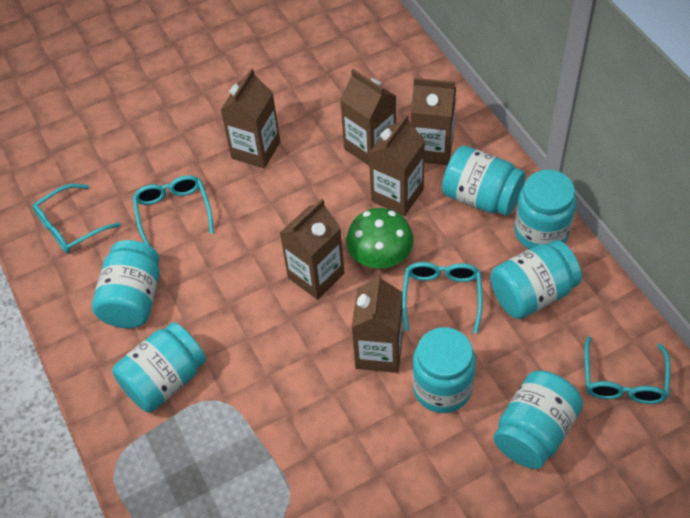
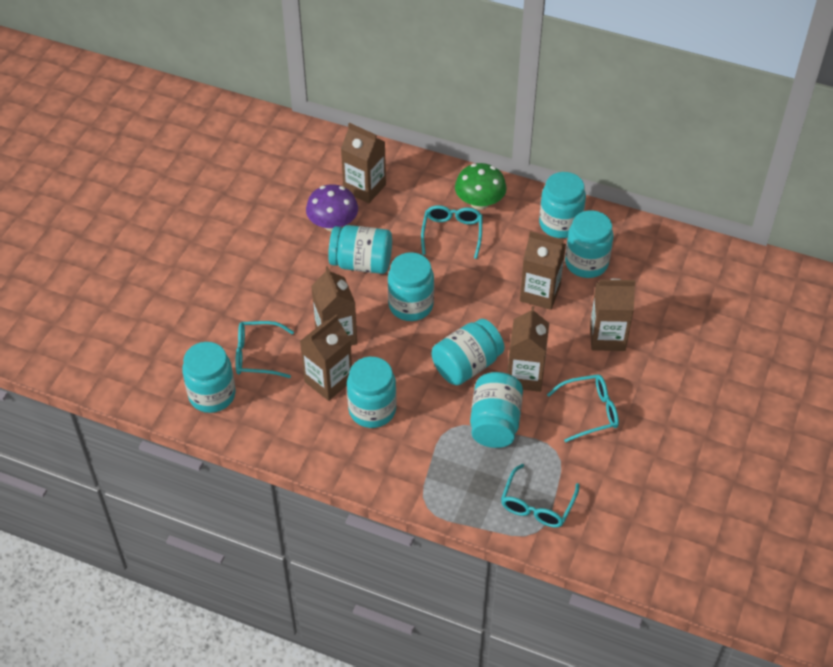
purple mushroom: 0 -> 1
turquoise jar: 7 -> 8

